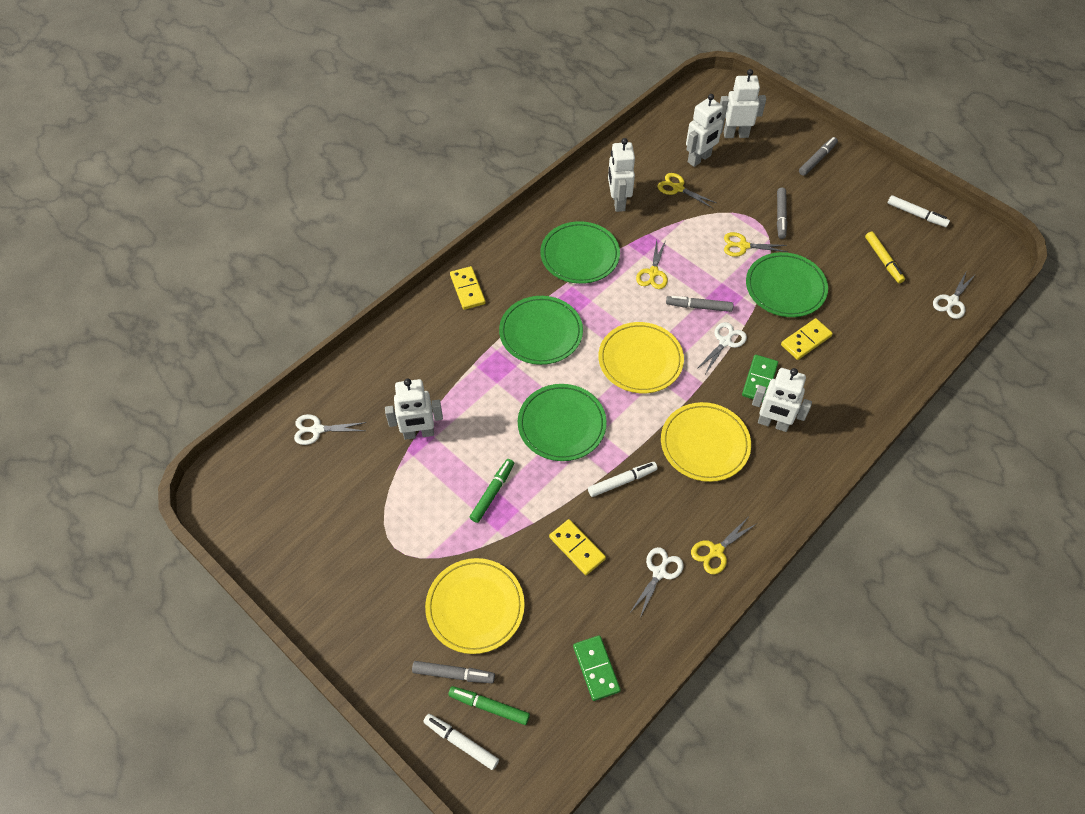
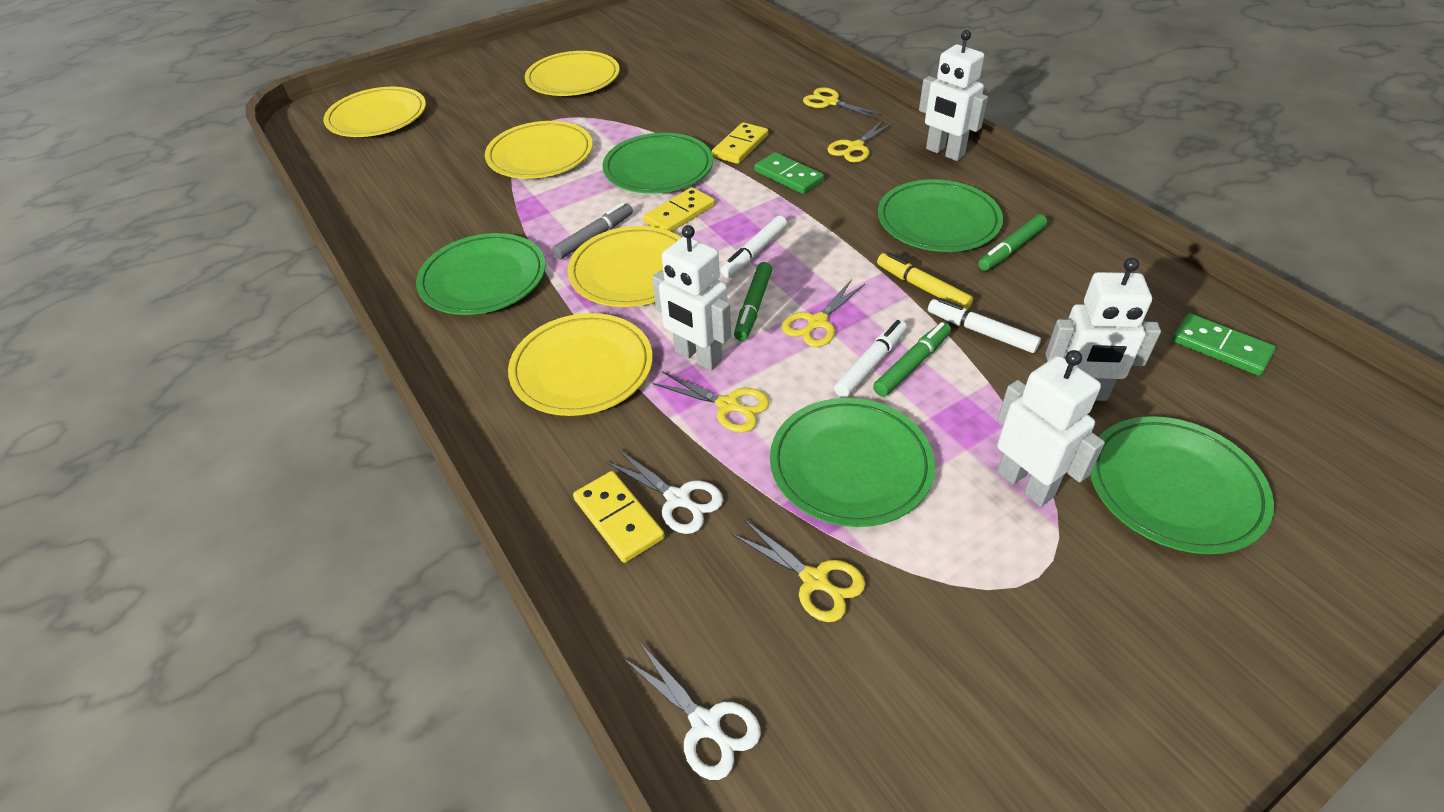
green marker: 2 -> 3
green plate: 4 -> 5
grey marker: 4 -> 1
white robot: 5 -> 4
white scissors: 4 -> 2
yellow plate: 3 -> 5
yellow scissors: 4 -> 5

